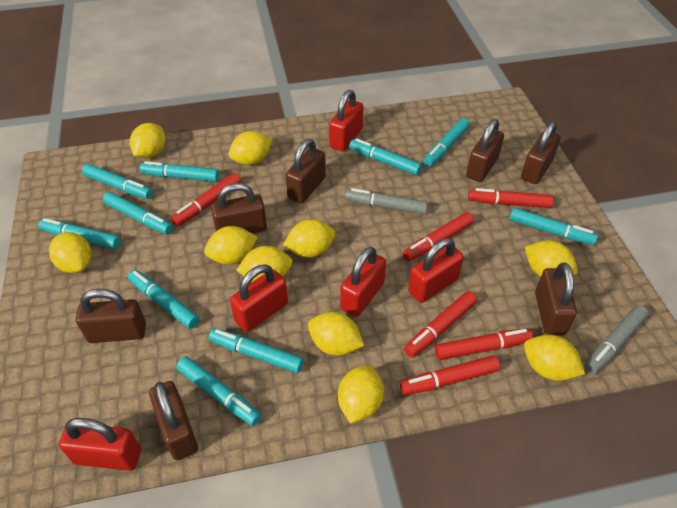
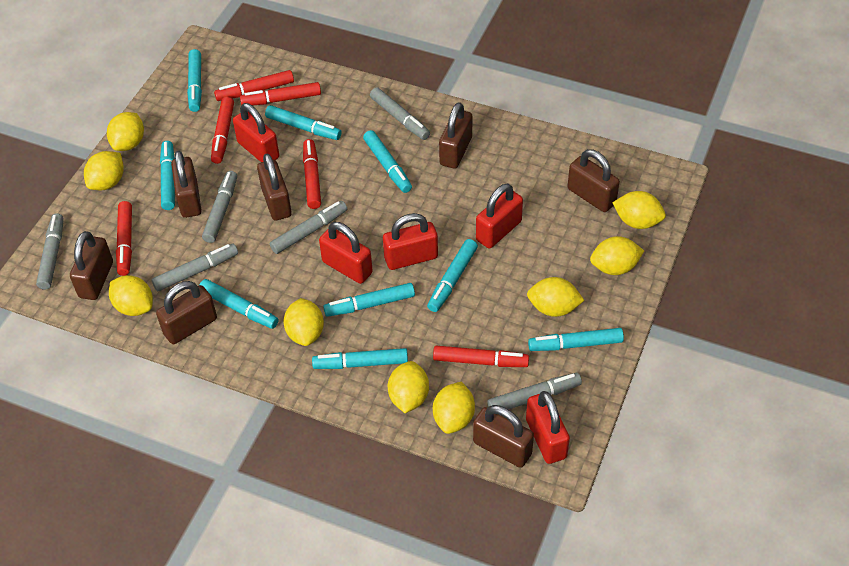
grey marker: 2 -> 6
turquoise marker: 10 -> 9
yellow lemon: 10 -> 9

